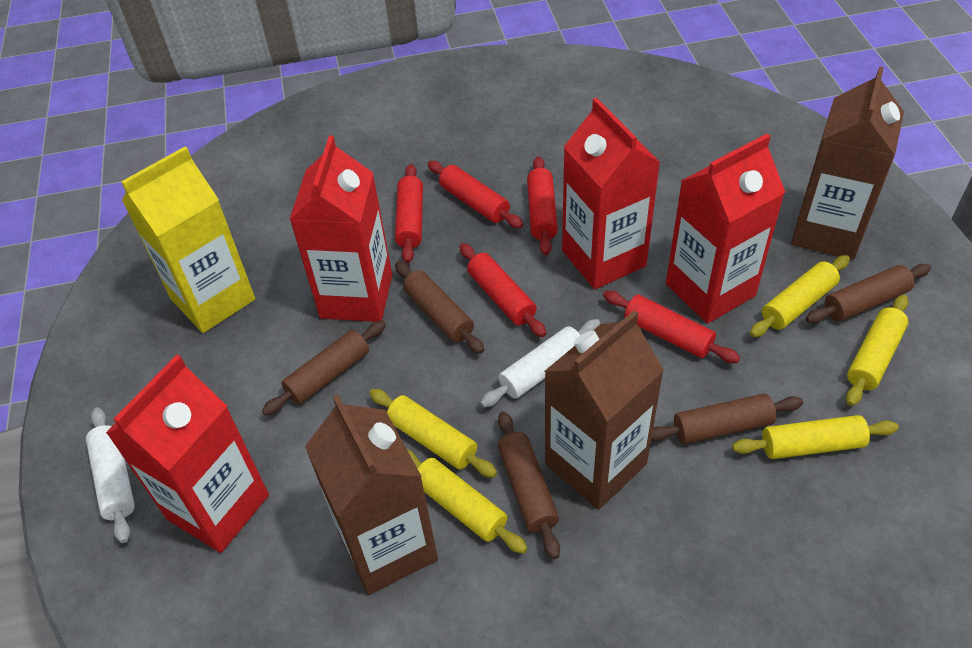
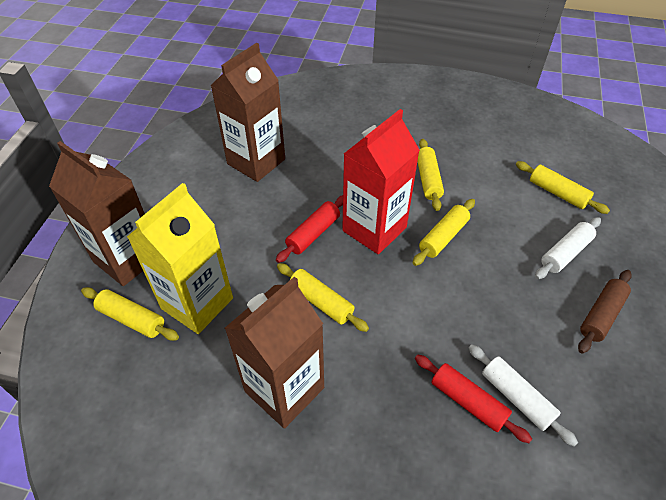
brown rolling pin: 5 -> 1
red carton: 4 -> 1
red rolling pin: 5 -> 2

